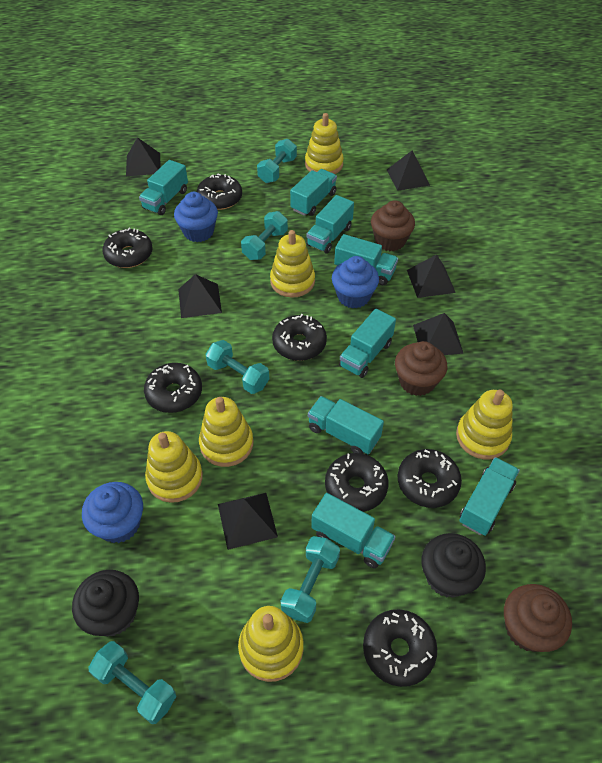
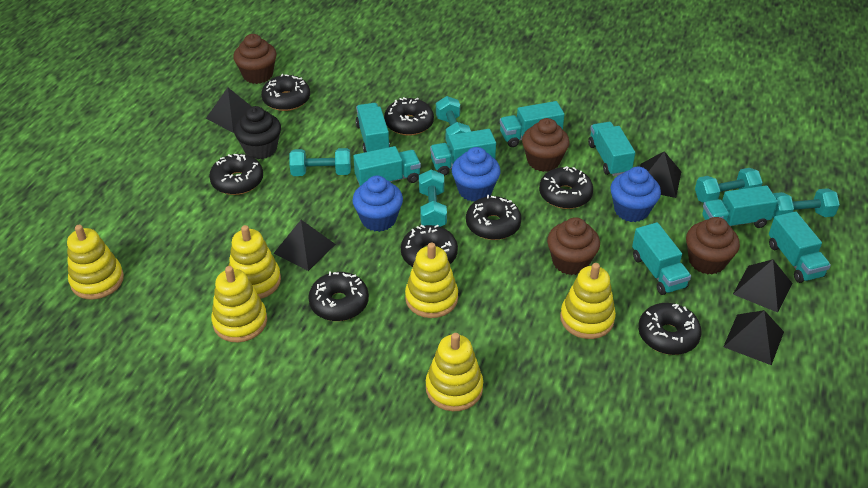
black cupcake: 2 -> 1
black donut: 7 -> 8
black pyramid: 6 -> 5
brown cupcake: 3 -> 4

